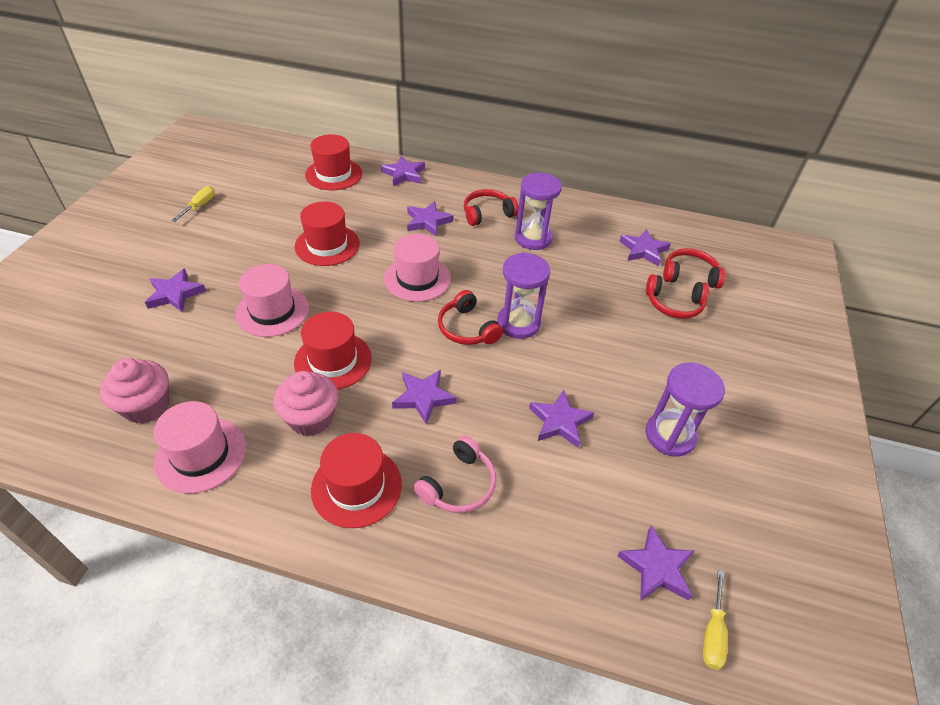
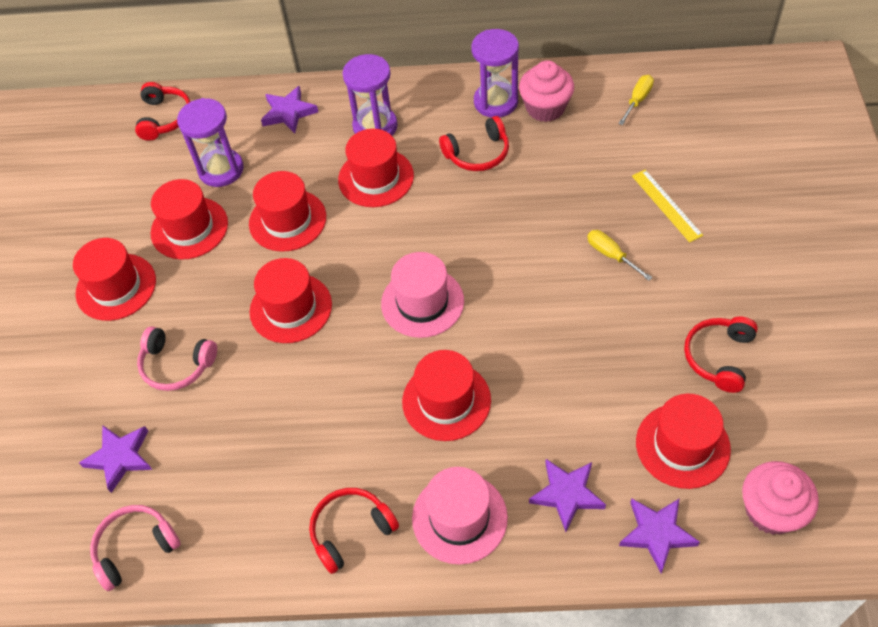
pink hat: 3 -> 2
pink headphones: 1 -> 2
purple star: 7 -> 4
red hat: 4 -> 7
yellow ruler: 0 -> 1

